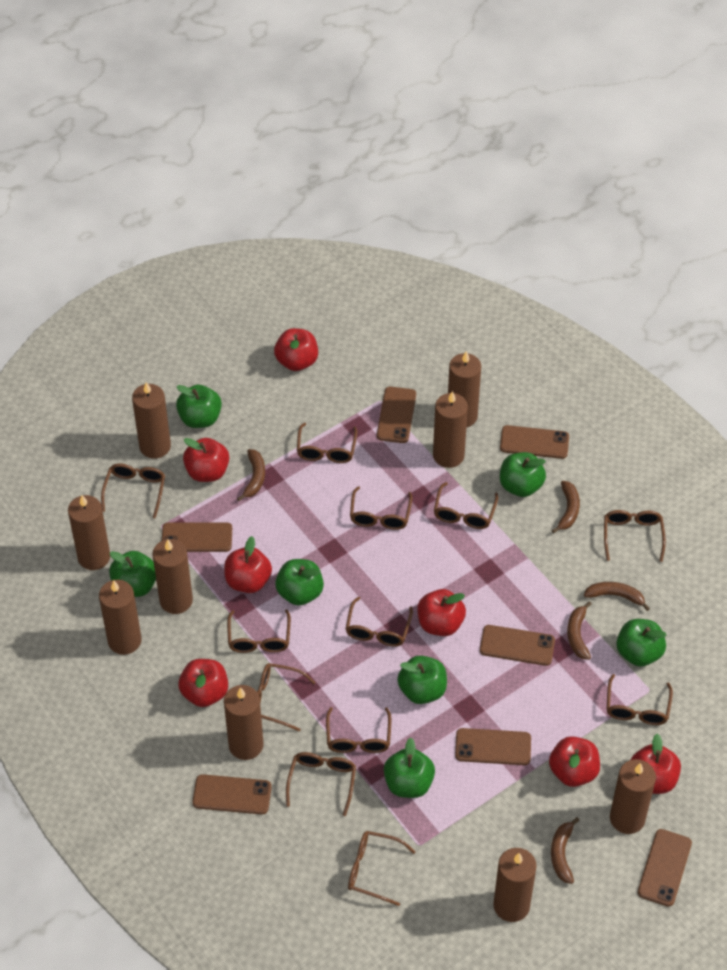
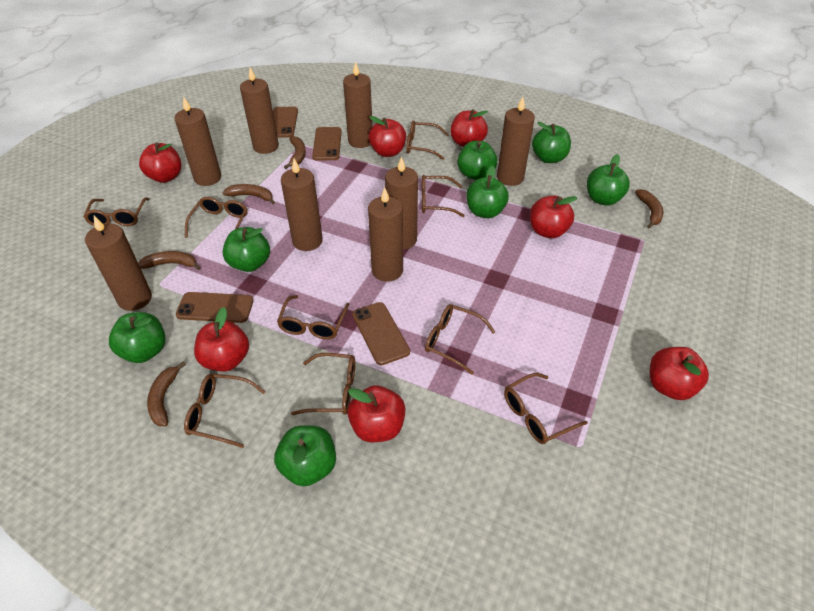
brown candle: 9 -> 8
brown glasses: 12 -> 9
brown phone: 7 -> 4

